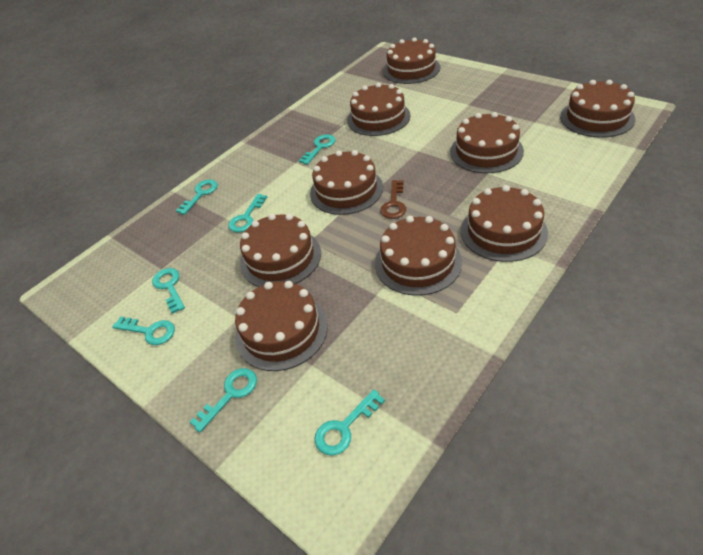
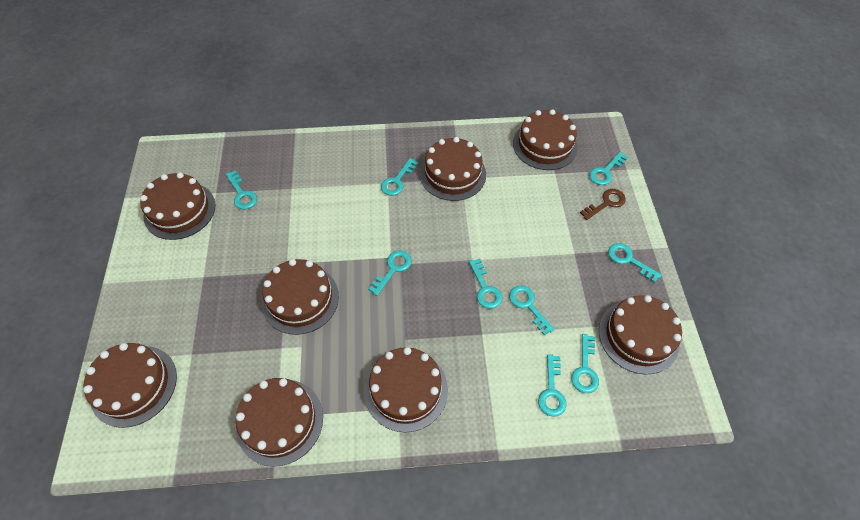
brown cake: 9 -> 8
turquoise key: 7 -> 9

